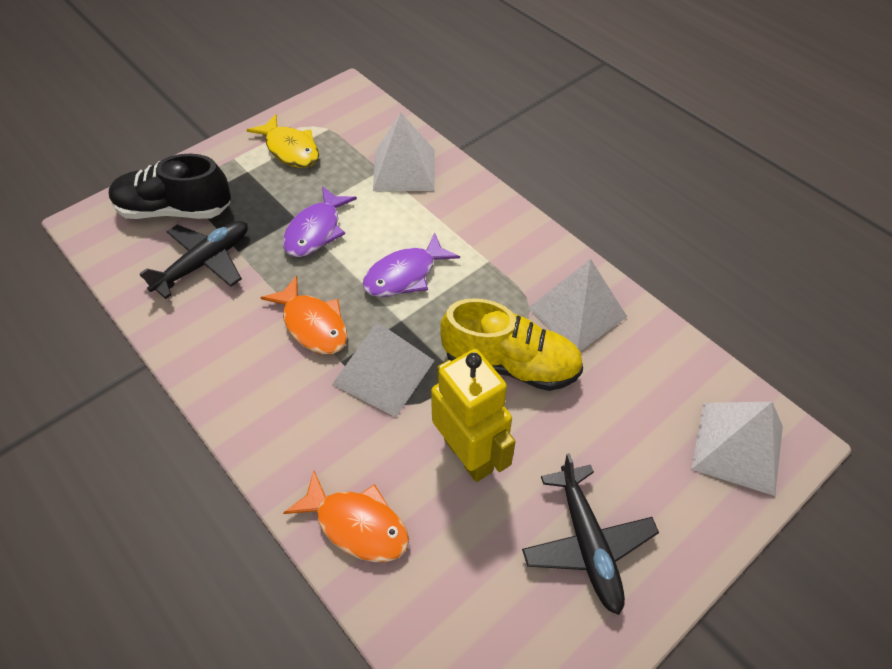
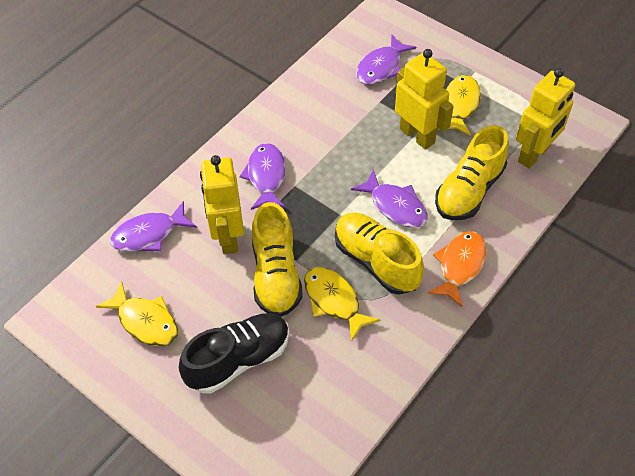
black plane: 2 -> 0
orange fish: 2 -> 1
purple fish: 2 -> 4
white pyramid: 4 -> 0
yellow fish: 1 -> 3
yellow robot: 1 -> 3
yellow shoe: 1 -> 3

